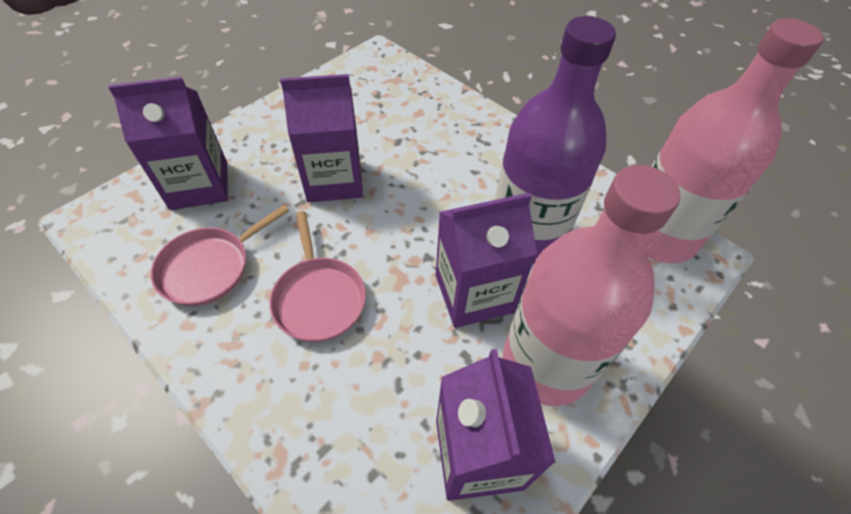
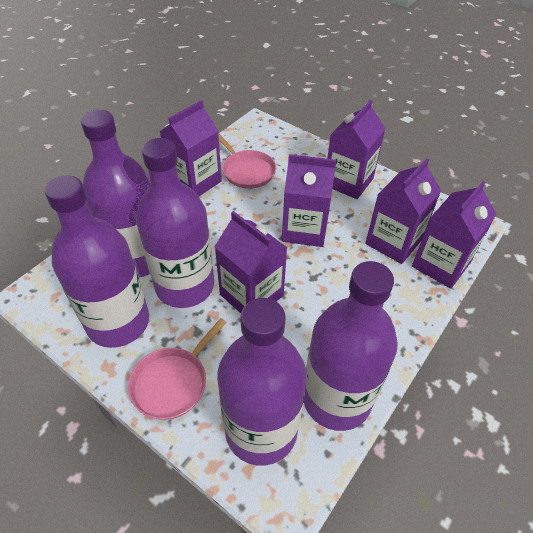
pink bottle: 2 -> 0
purple bottle: 1 -> 5
purple carton: 4 -> 6

